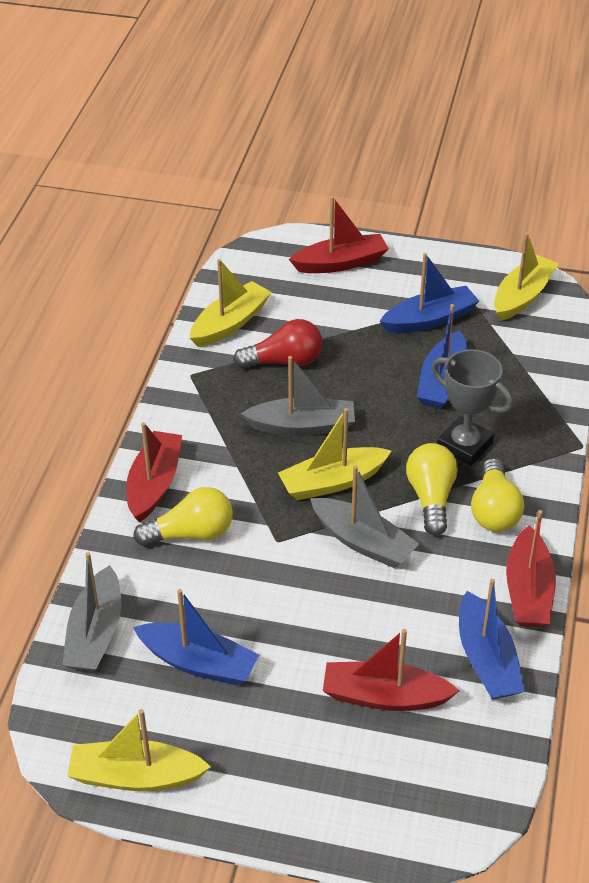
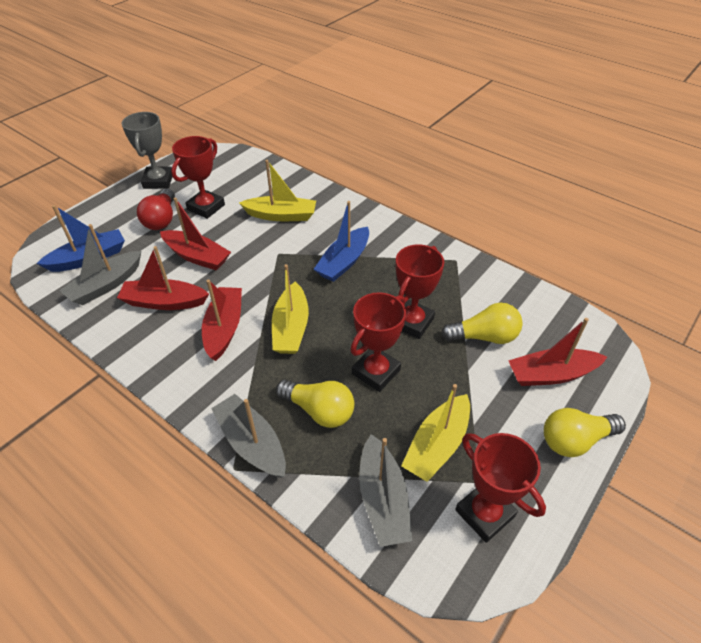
blue boat: 4 -> 2
red trophy: 0 -> 4
yellow boat: 4 -> 3

